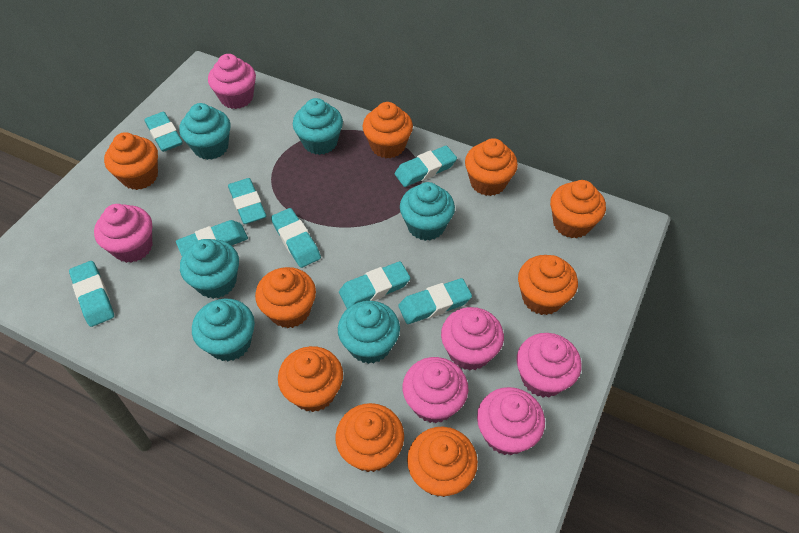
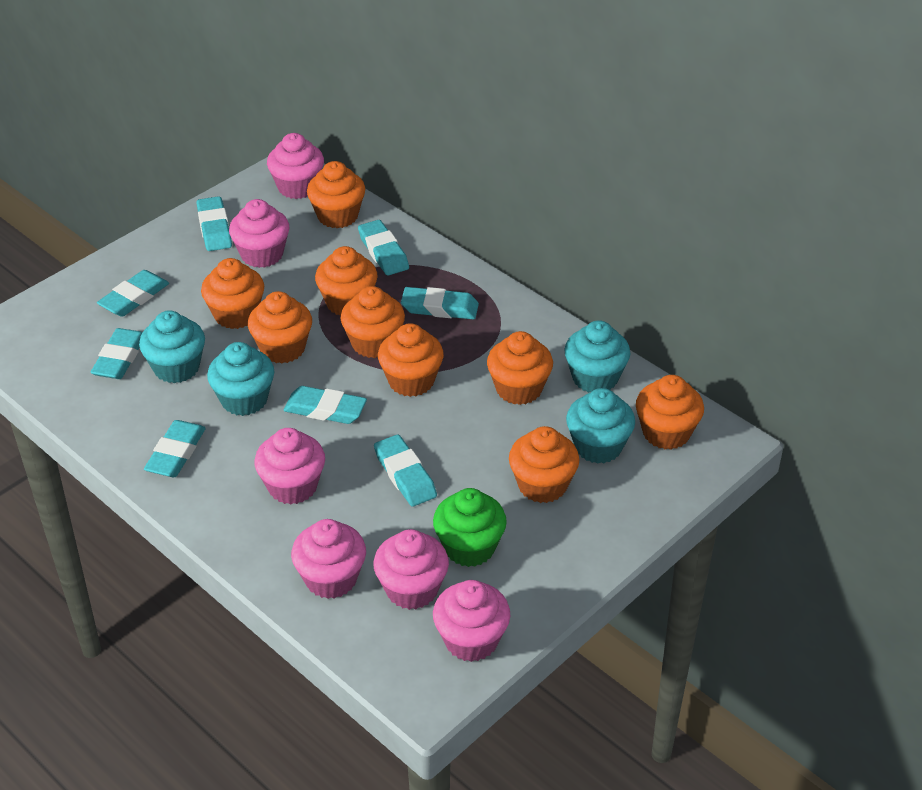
green cupcake: 0 -> 1
turquoise cupcake: 6 -> 4

